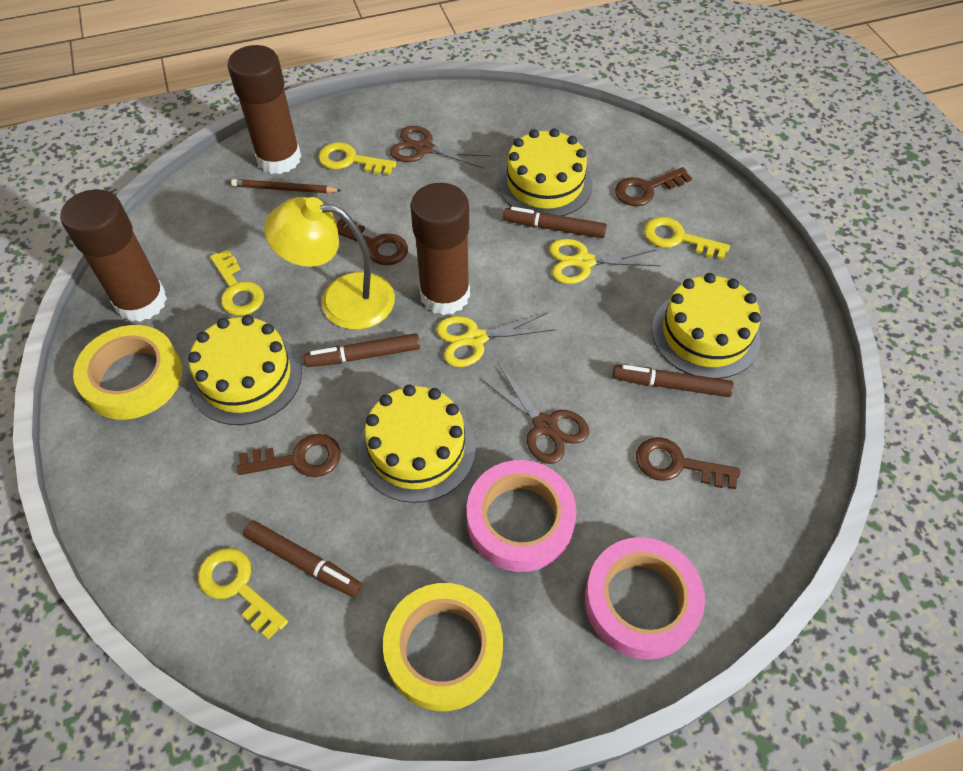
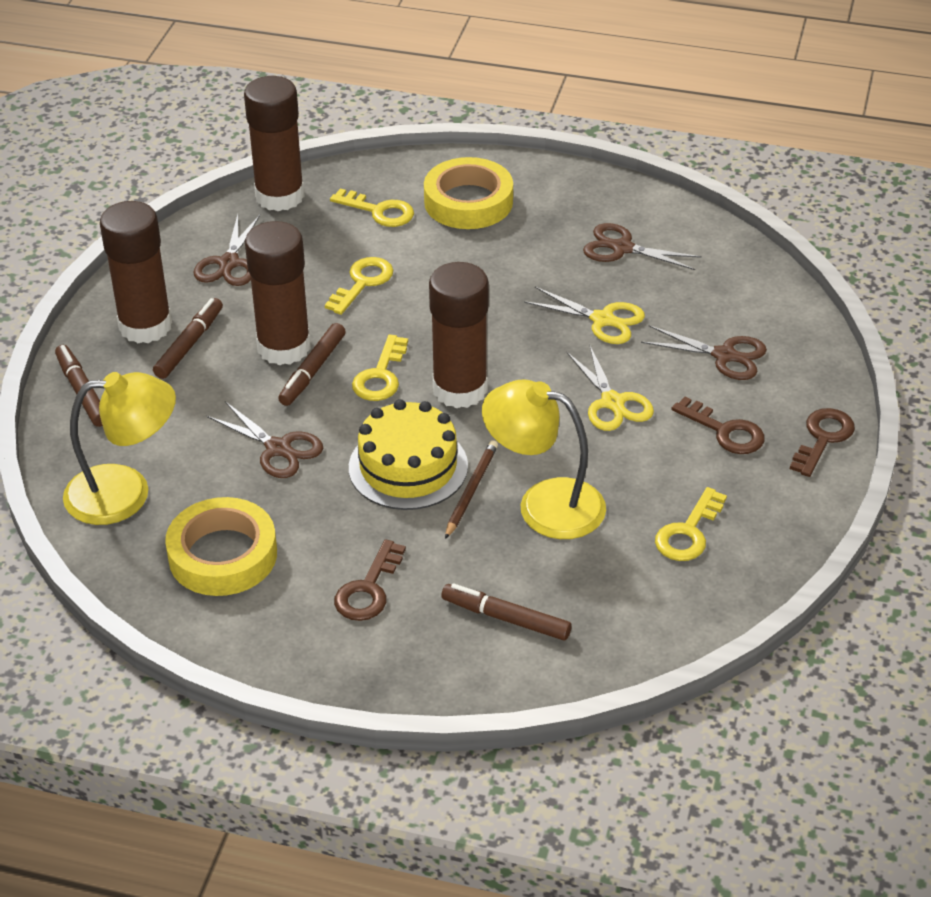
brown glue stick: 3 -> 4
brown key: 4 -> 3
brown scissors: 2 -> 4
pink tape: 2 -> 0
yellow cake: 4 -> 1
yellow lamp: 1 -> 2

